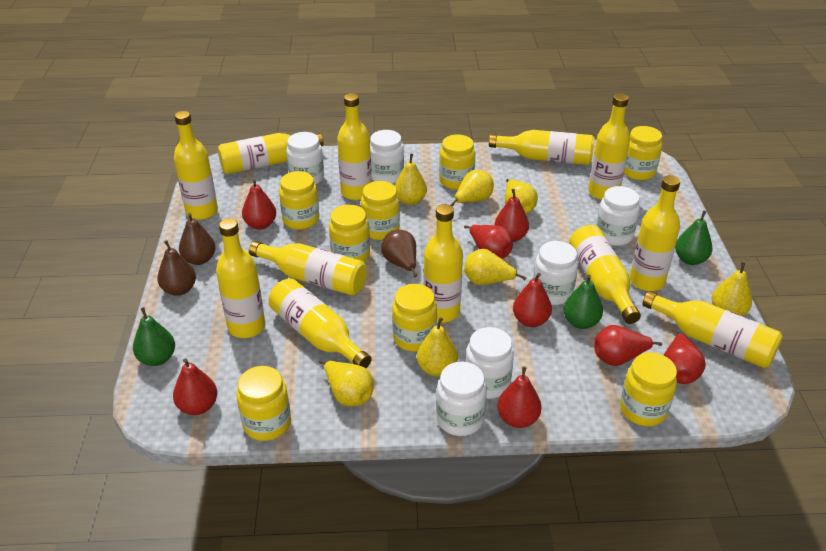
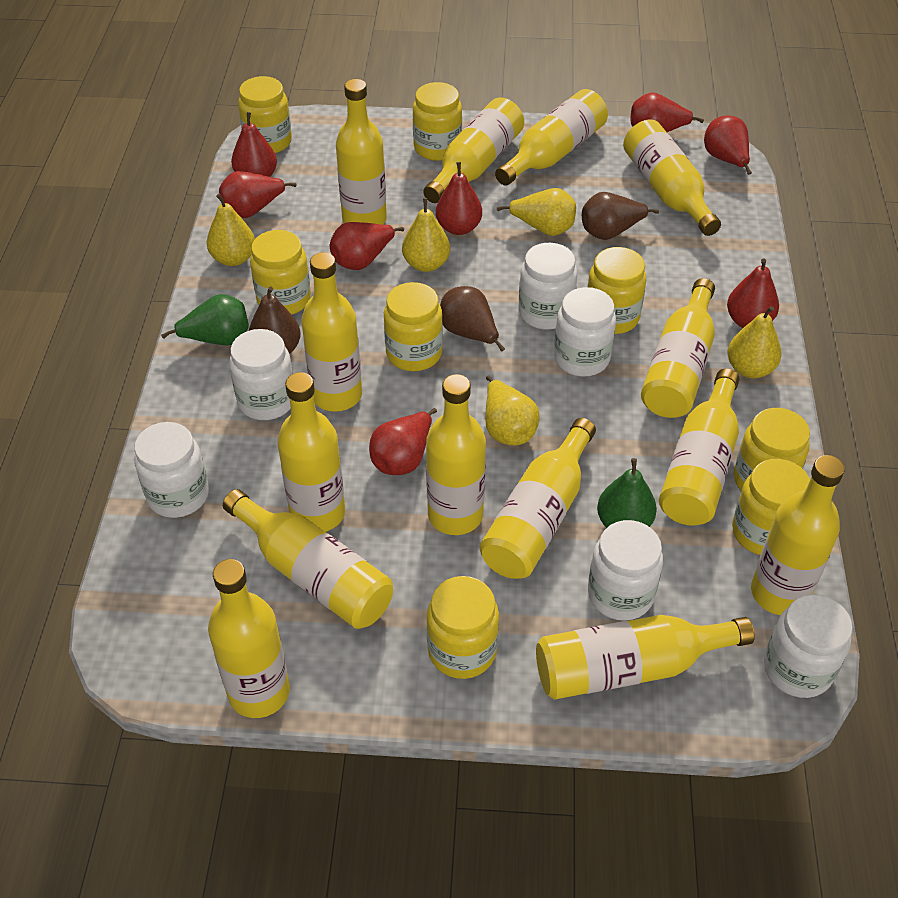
green pear: 3 -> 2
yellow bottle: 12 -> 14
yellow pear: 7 -> 5

